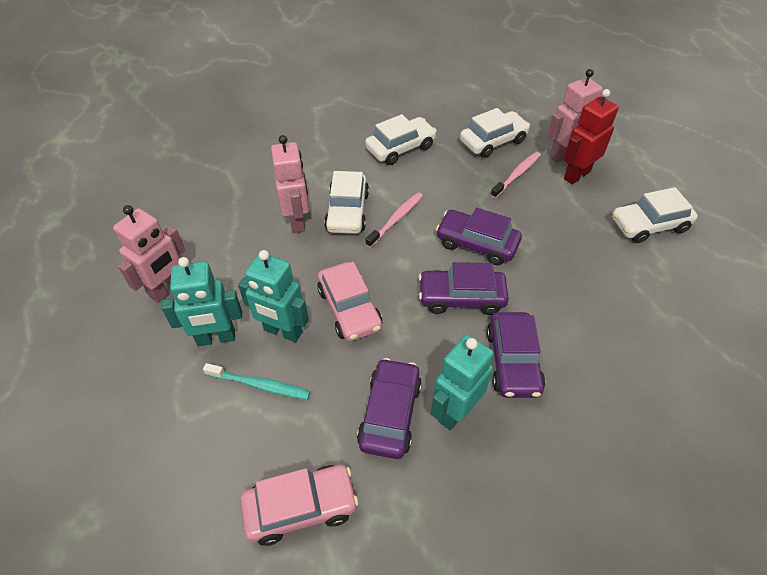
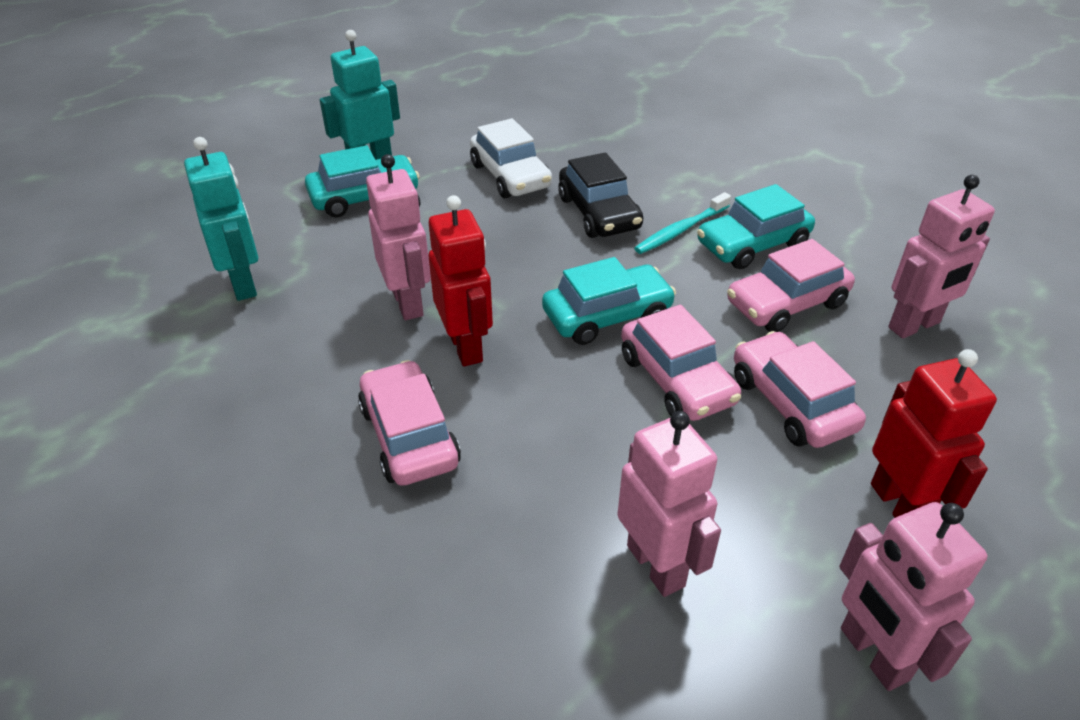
black car: 0 -> 1
pink car: 2 -> 4
pink robot: 3 -> 4
pink toothbrush: 2 -> 0
purple car: 4 -> 0
red robot: 1 -> 2
turquoise car: 0 -> 3
turquoise robot: 3 -> 2
white car: 4 -> 1

